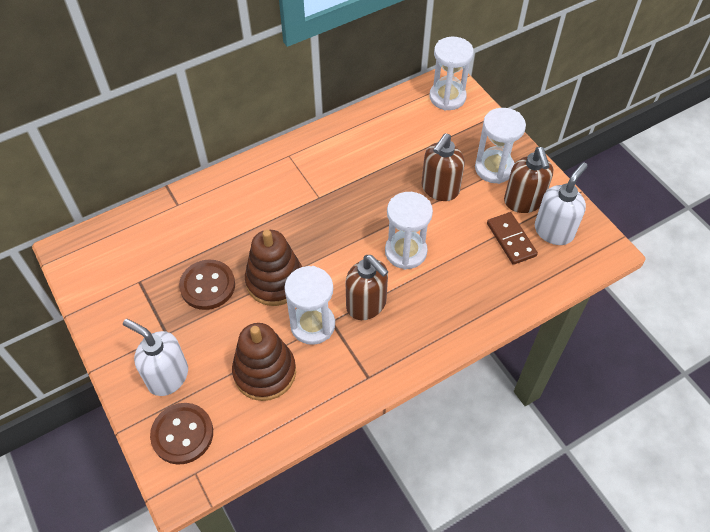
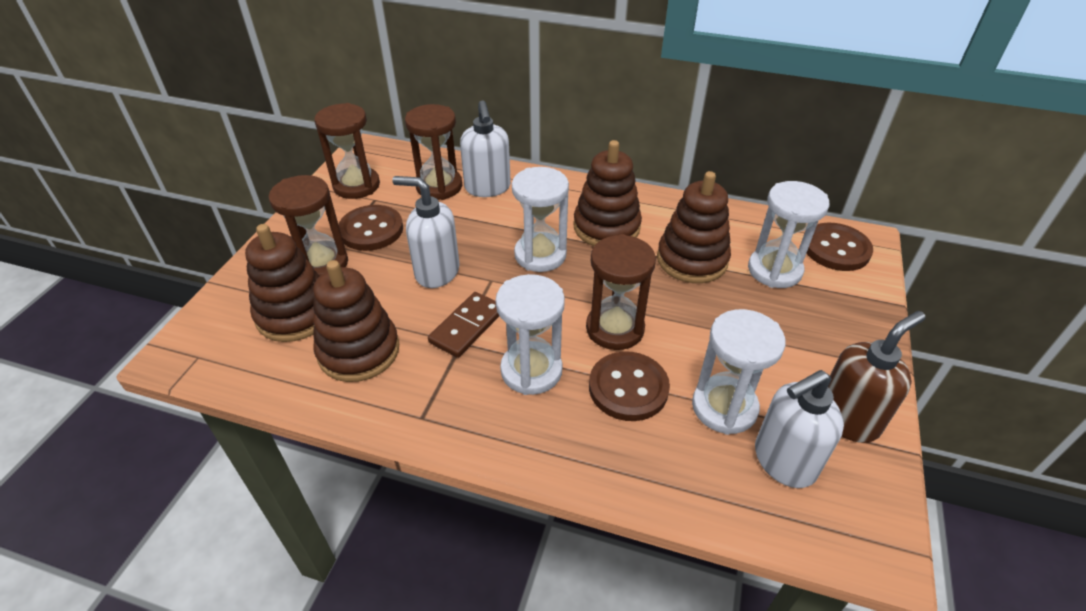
brown button: 2 -> 3
brown hourglass: 0 -> 4
brown soap dispenser: 3 -> 1
brown stacking toy: 2 -> 4
white soap dispenser: 2 -> 3

